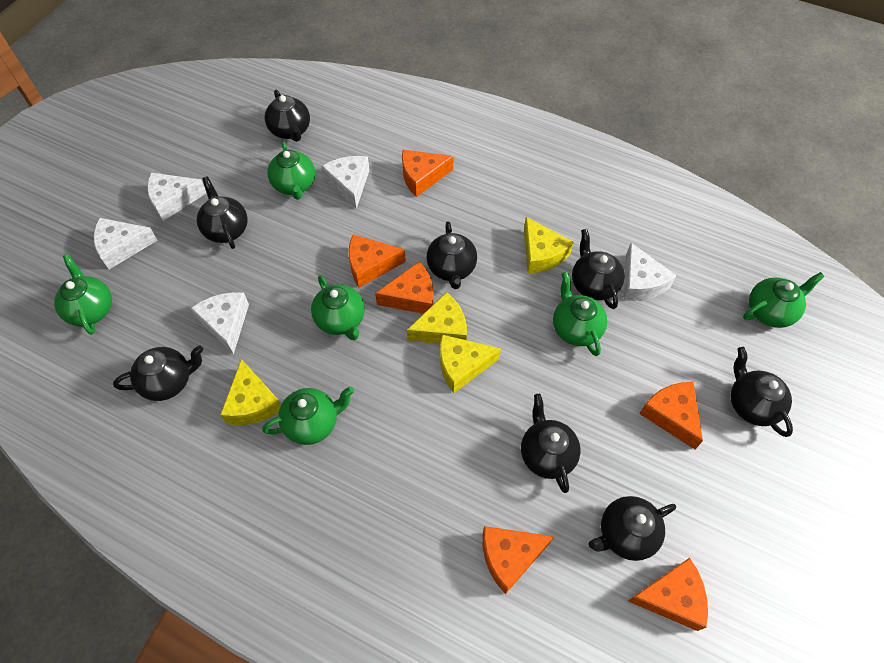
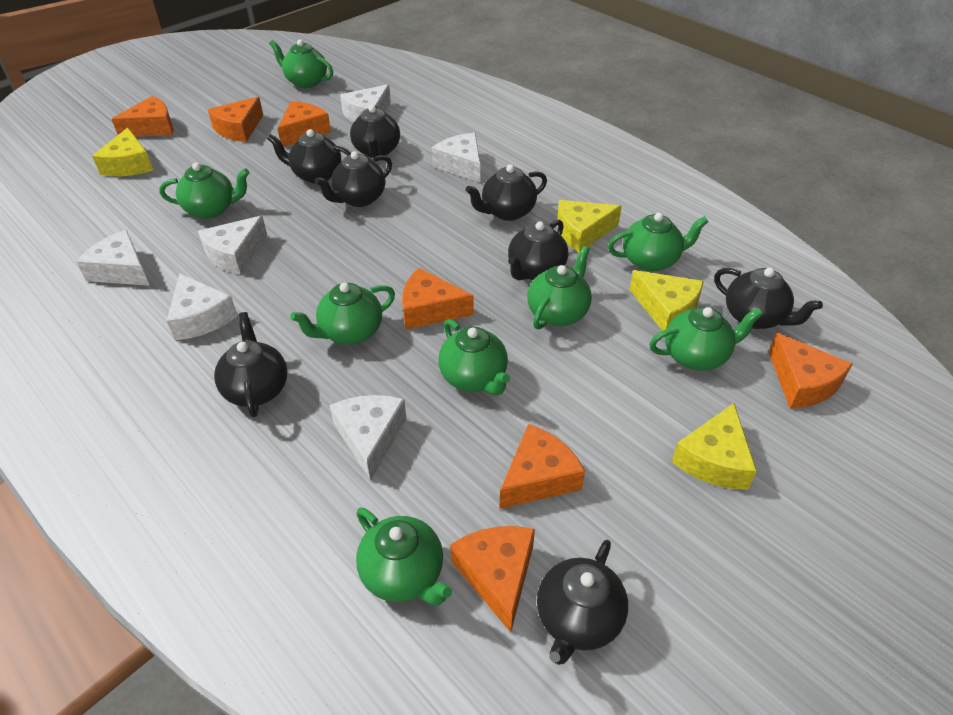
green teapot: 6 -> 8
orange cheese: 6 -> 7
white cheese: 5 -> 6

